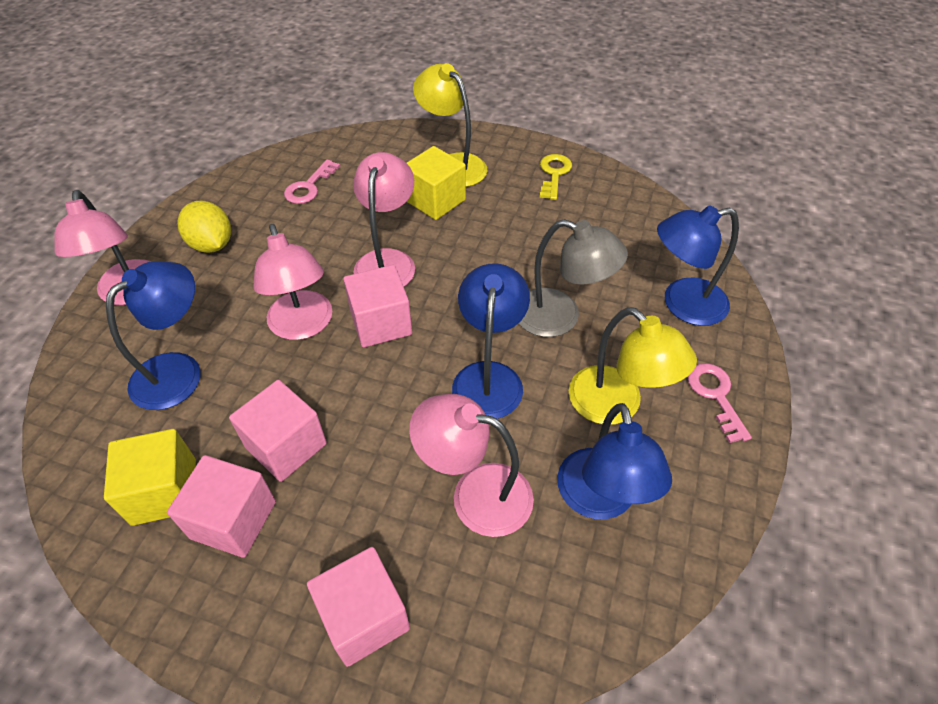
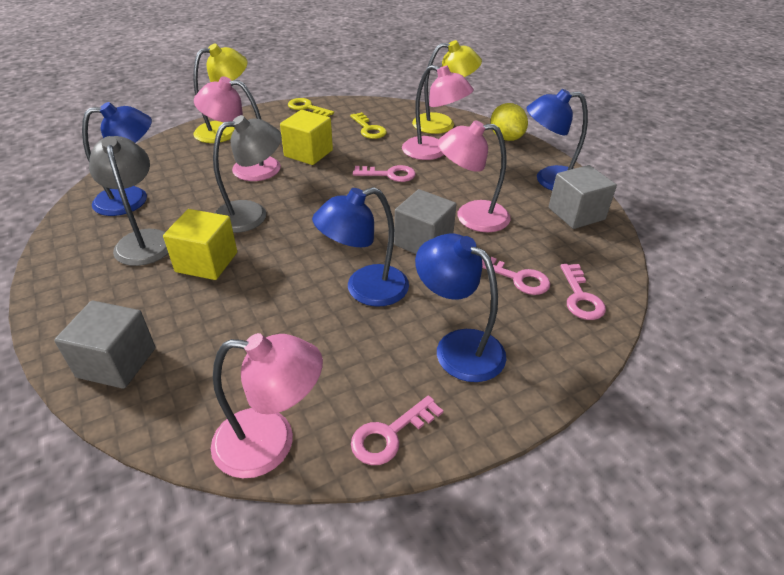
grey cube: 0 -> 3
grey lamp: 1 -> 2
pink cube: 4 -> 0
pink key: 2 -> 4
yellow key: 1 -> 2

